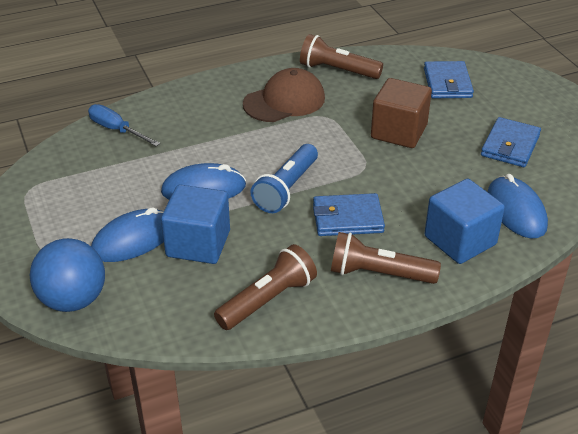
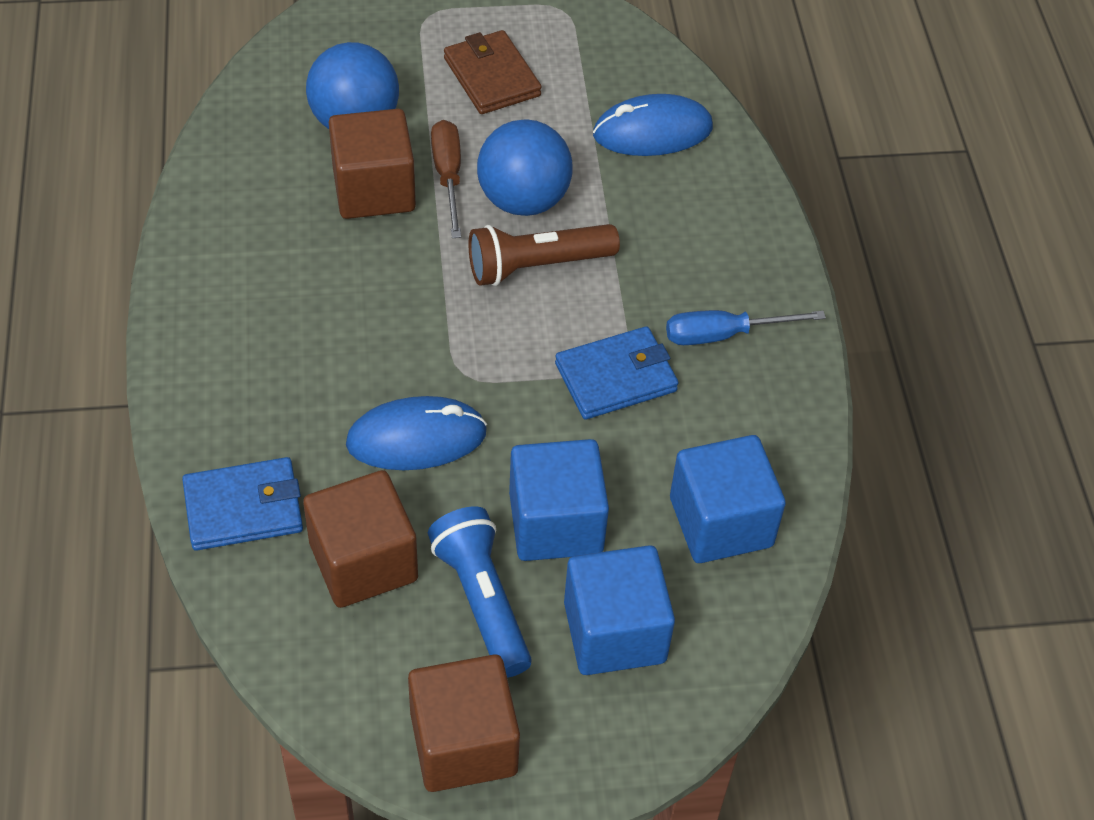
blue ball: 1 -> 2
blue cube: 2 -> 3
blue mouse: 3 -> 2
blue wallet: 3 -> 2
brown cap: 1 -> 0
brown cube: 1 -> 3
brown flashlight: 3 -> 1
brown screwdriver: 0 -> 1
brown wallet: 0 -> 1

